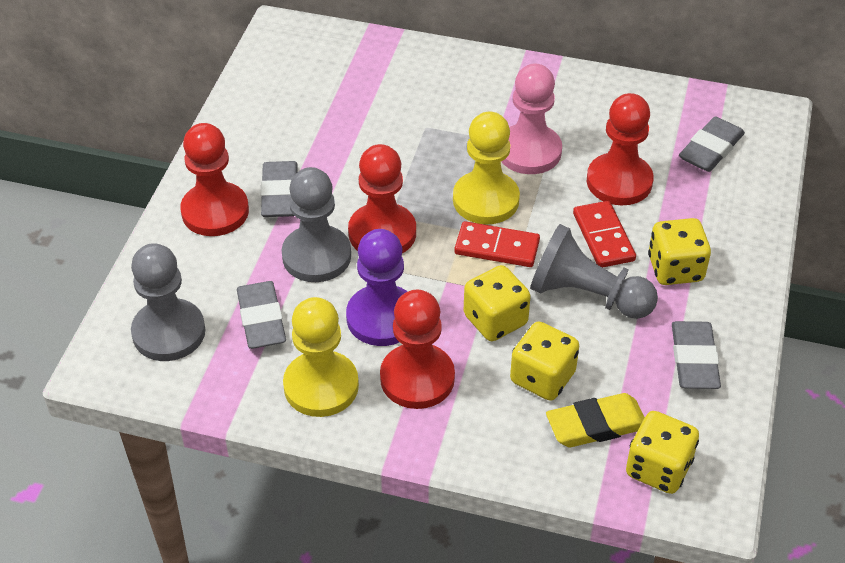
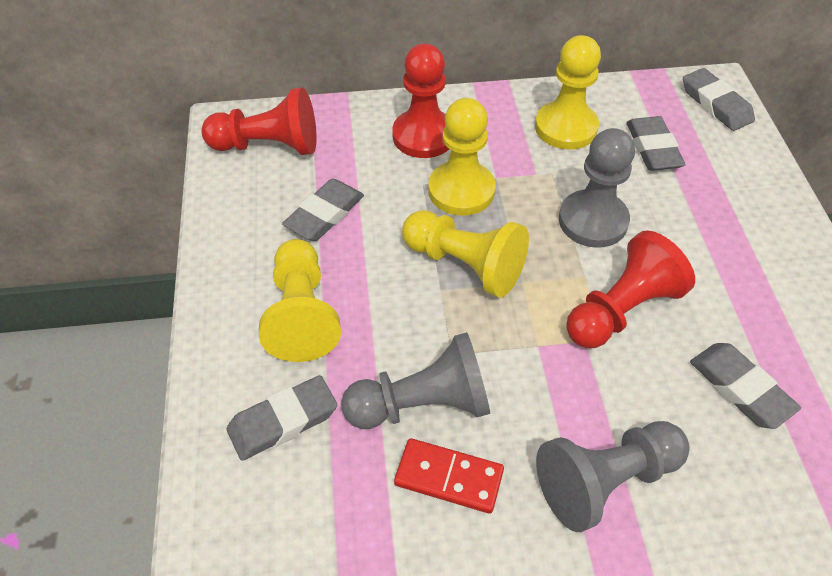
grey eraser: 4 -> 5
pink pawn: 1 -> 0
purple pawn: 1 -> 0
red domino: 2 -> 1
red pawn: 4 -> 3
yellow dice: 4 -> 0
yellow eraser: 1 -> 0
yellow pawn: 2 -> 4

